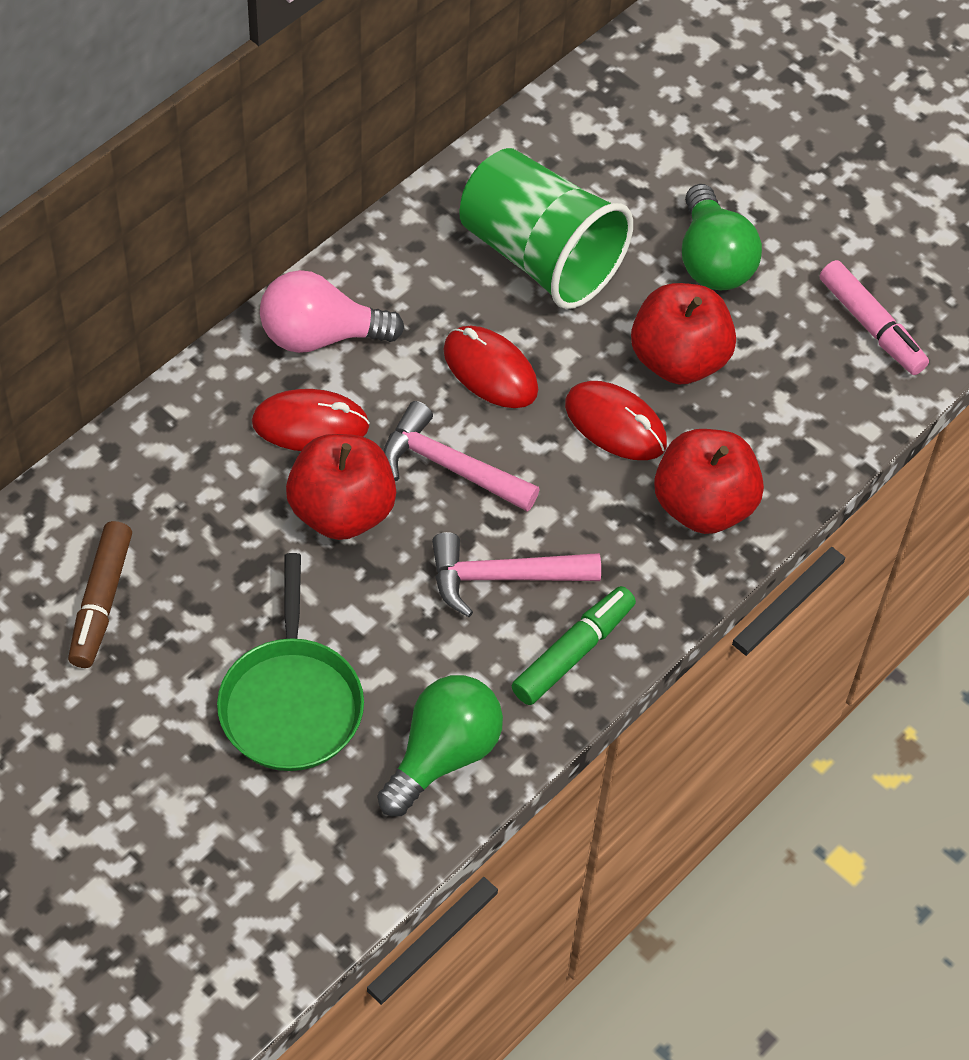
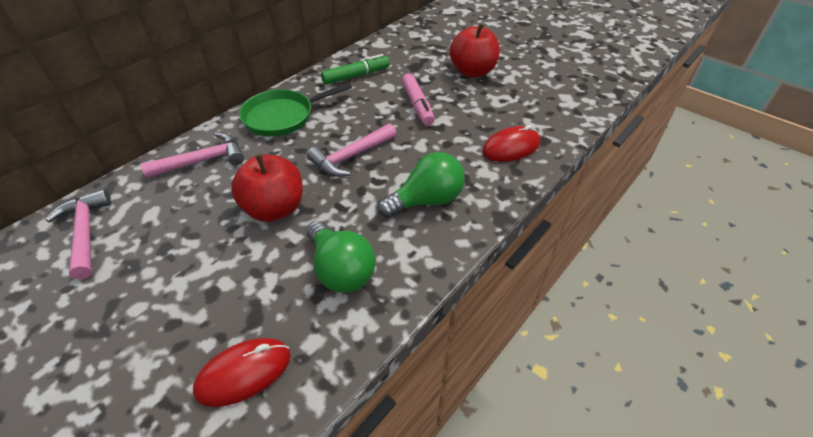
brown marker: 1 -> 0
green cup: 1 -> 0
pink hammer: 2 -> 3
pink light bulb: 1 -> 0
red apple: 3 -> 2
red mouse: 3 -> 2

